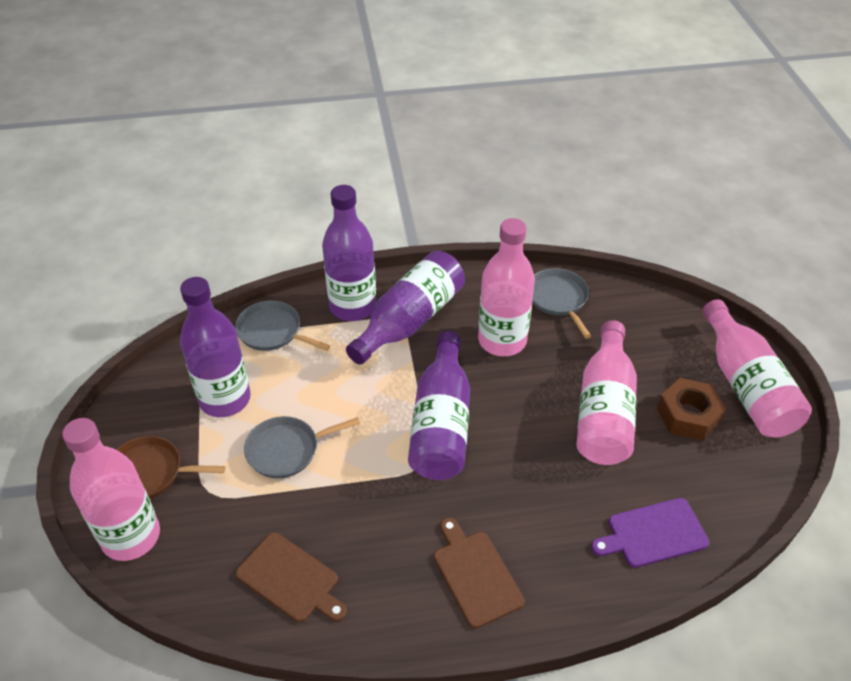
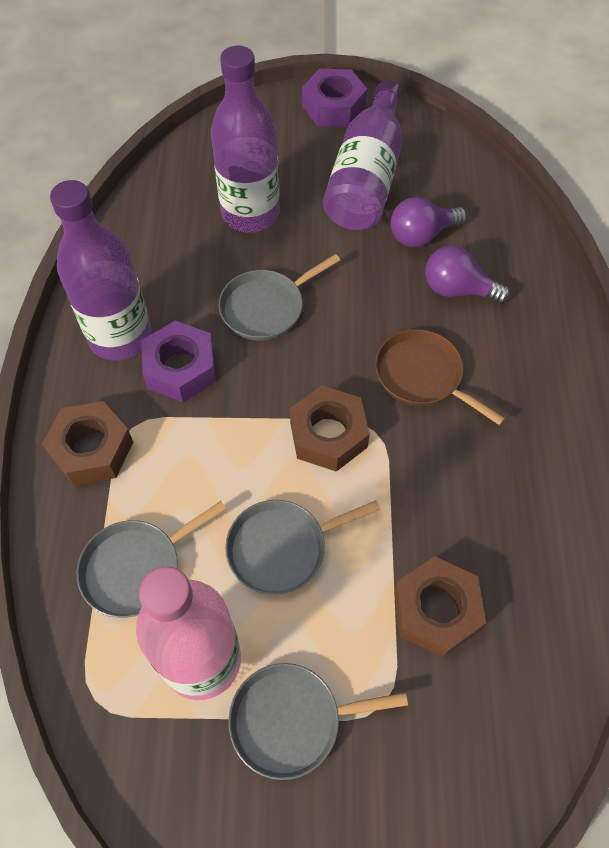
brown cutting board: 2 -> 0
brown nut: 1 -> 3
grey pan: 3 -> 4
pink bottle: 4 -> 1
purple bottle: 4 -> 3
purple cutting board: 1 -> 0
purple light bulb: 0 -> 2
purple nut: 0 -> 2

